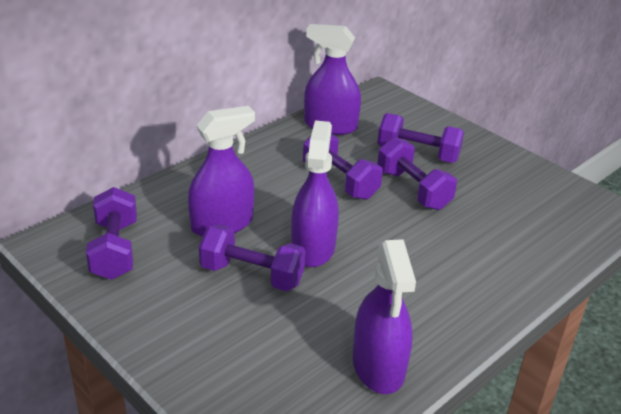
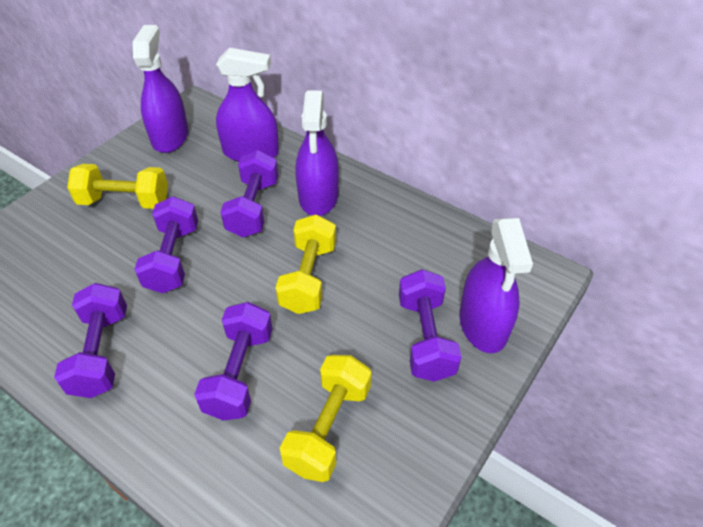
yellow dumbbell: 0 -> 3

